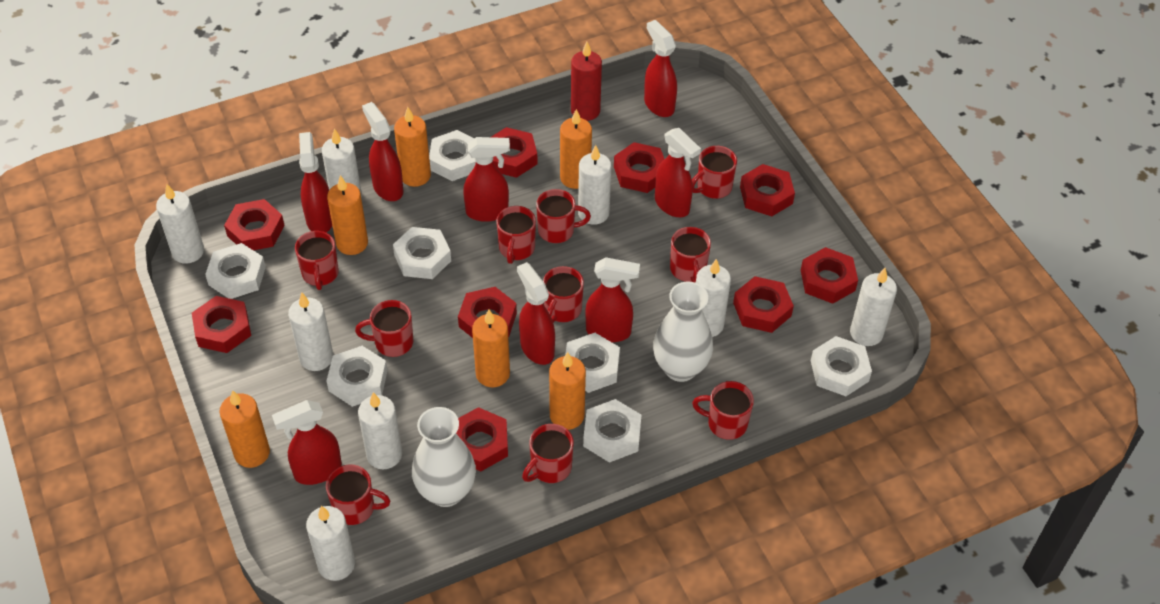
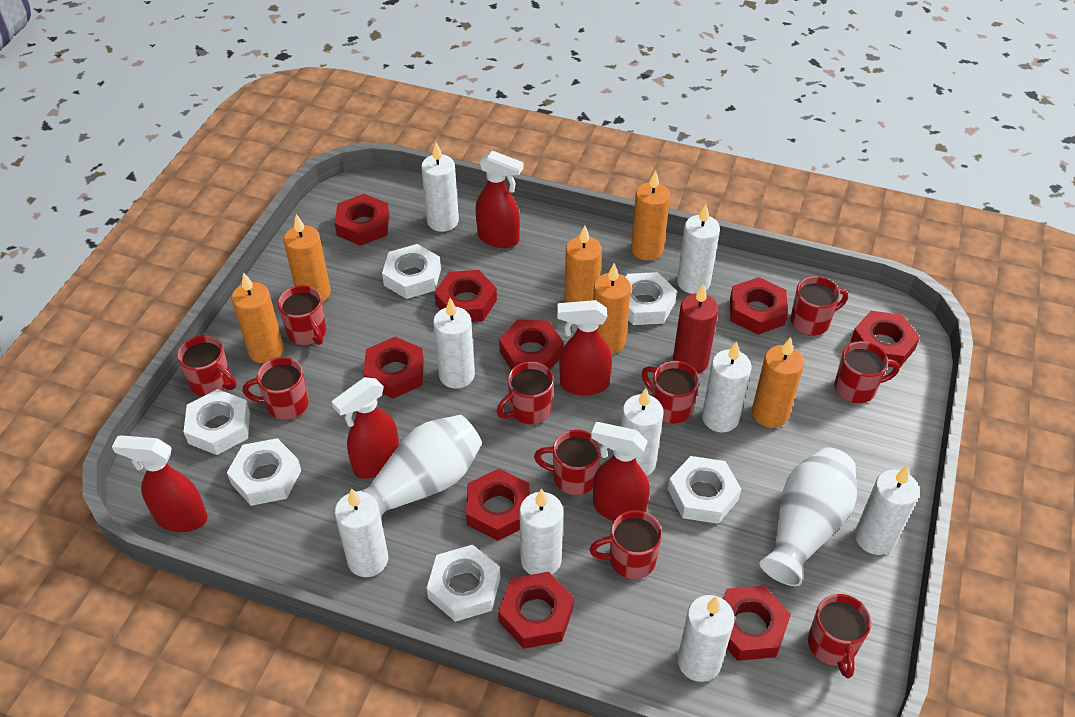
red spray bottle: 8 -> 5
white candle: 8 -> 9
white nut: 7 -> 6

